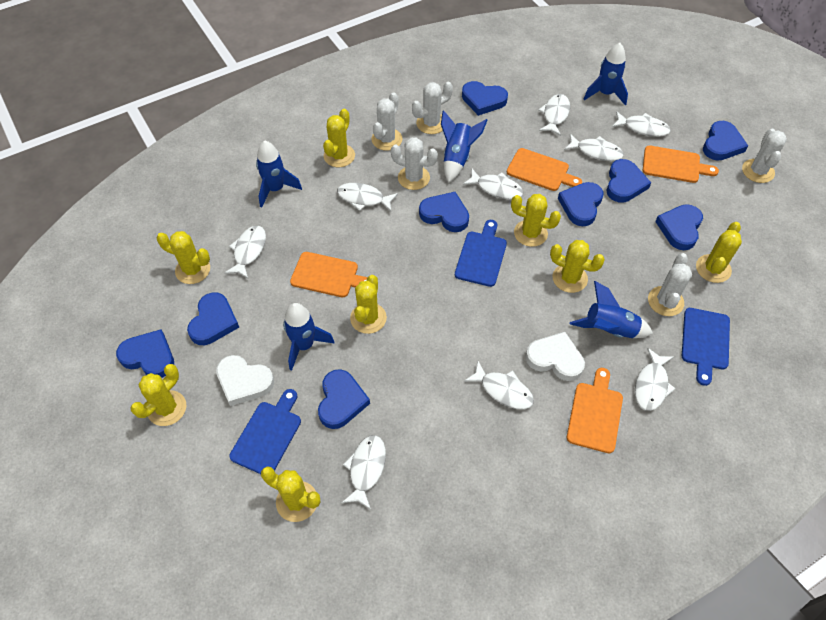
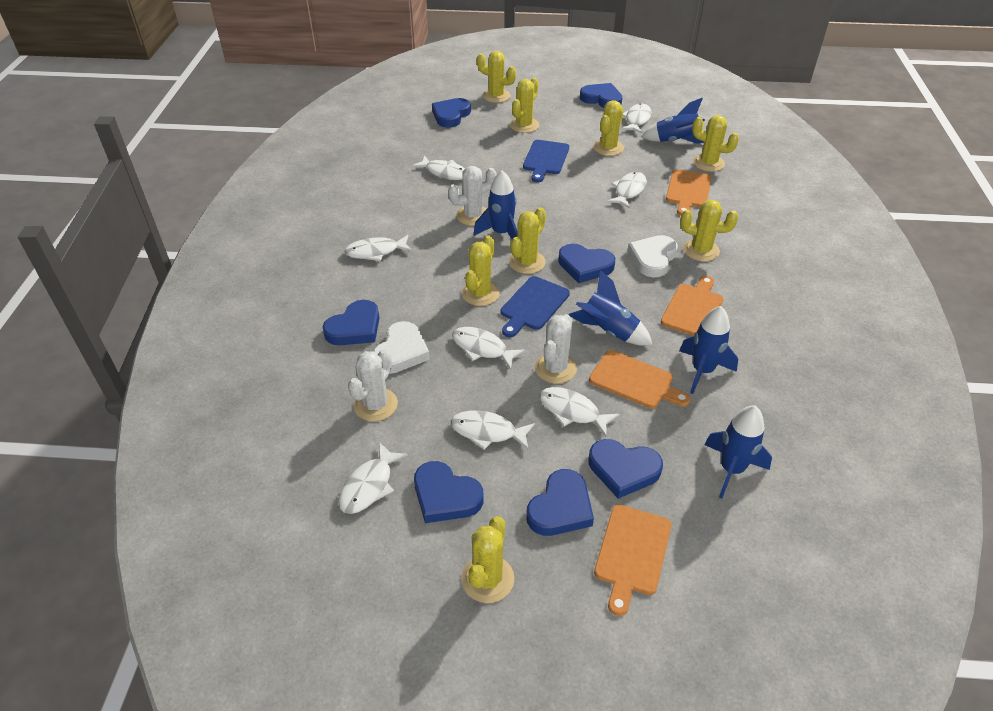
blue cutting board: 3 -> 2
blue heart: 9 -> 7
white cactus: 5 -> 3
white fish: 9 -> 8

